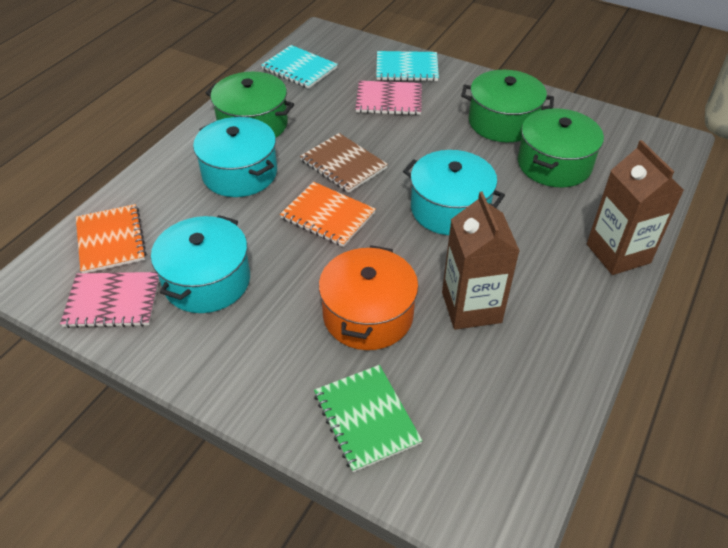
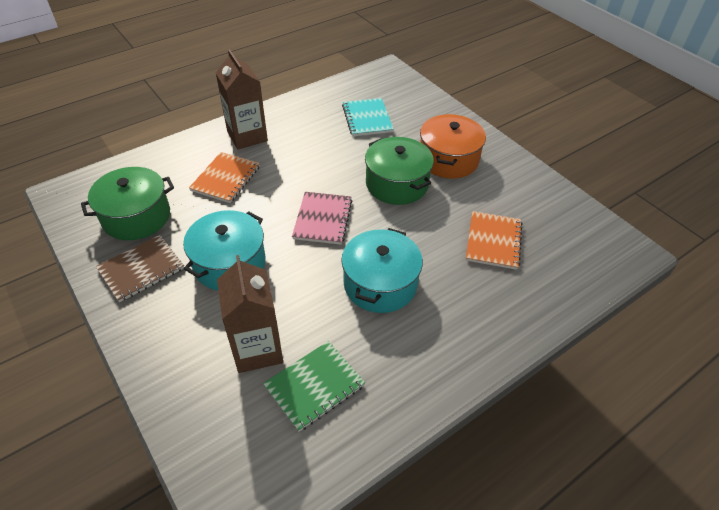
green pot: 3 -> 2
pink notebook: 2 -> 1
turquoise notebook: 2 -> 1
turquoise pot: 3 -> 2

